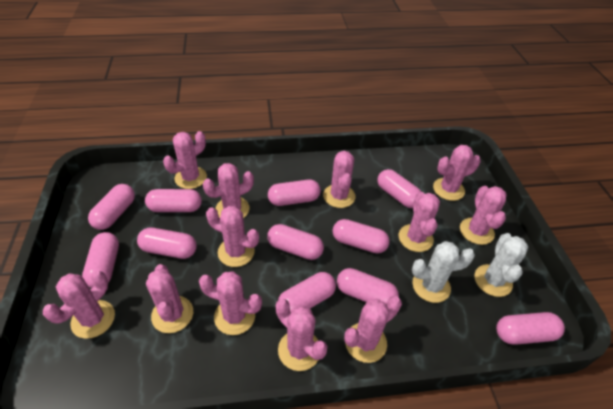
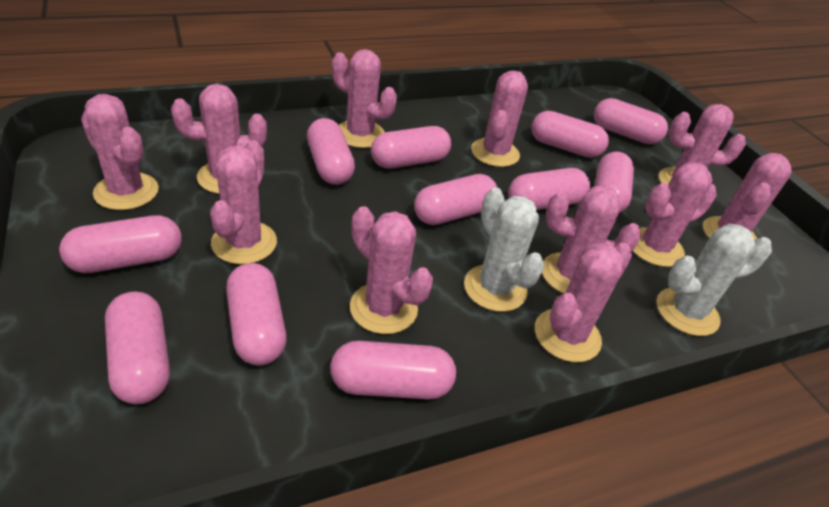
pink cactus: 12 -> 11

